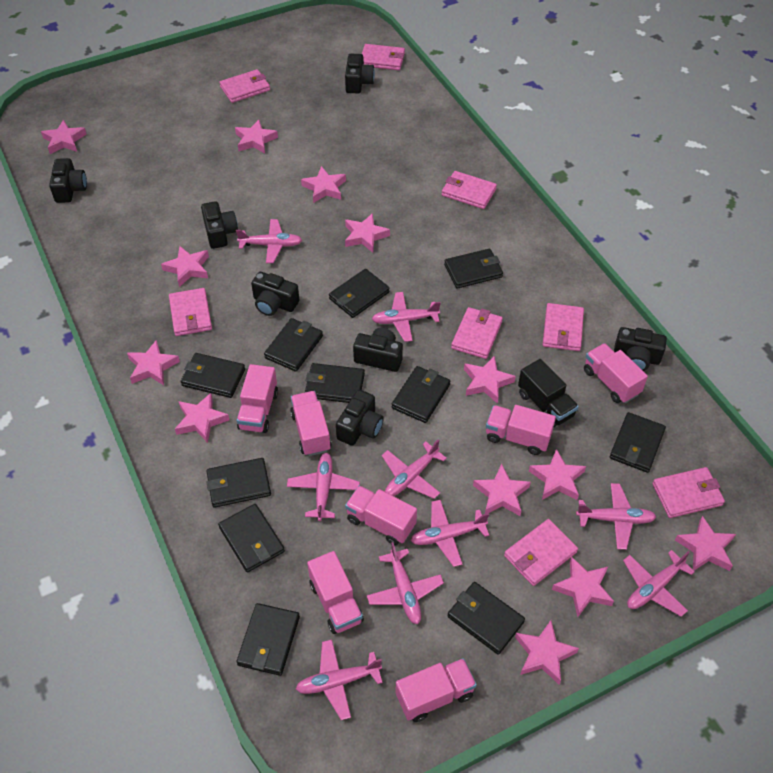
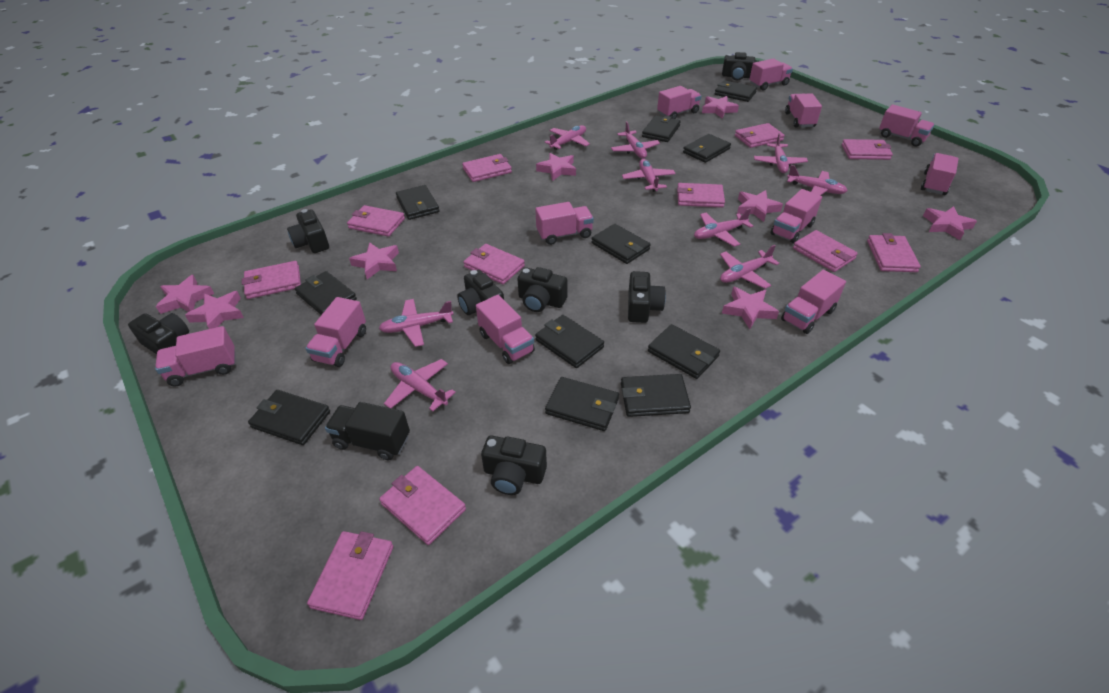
pink star: 13 -> 8
pink truck: 7 -> 11
pink wallet: 8 -> 11

